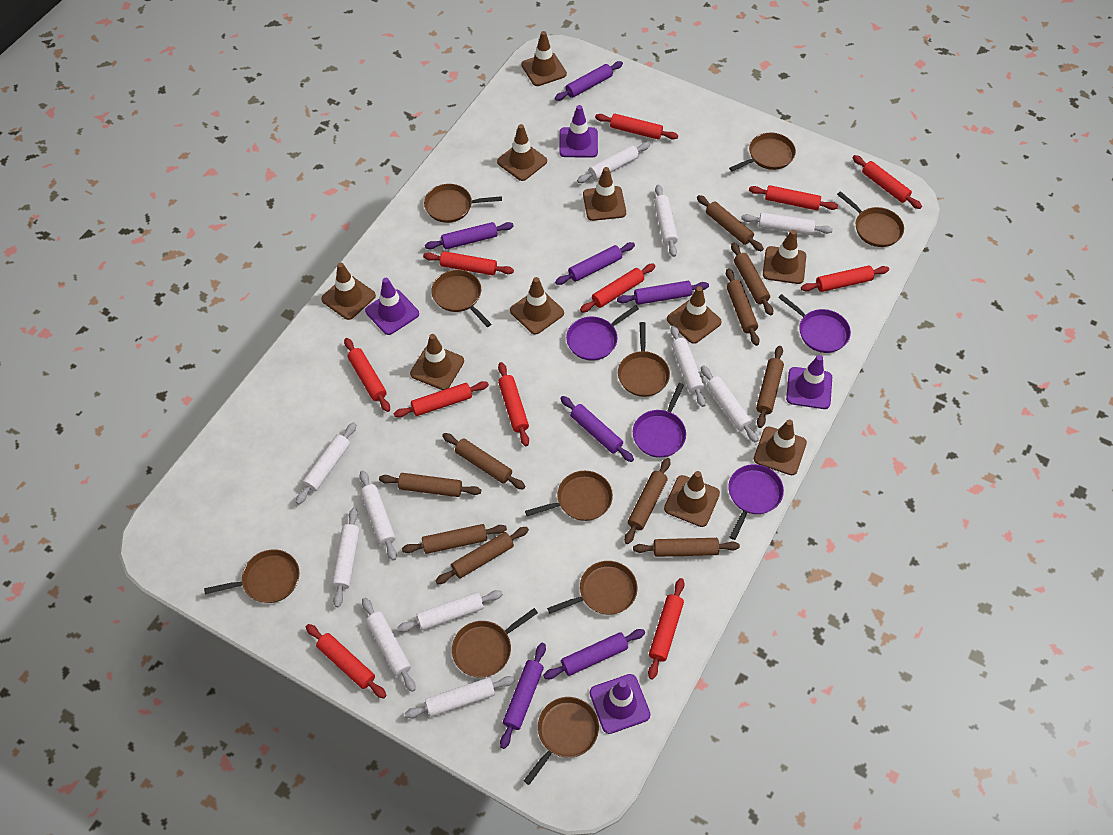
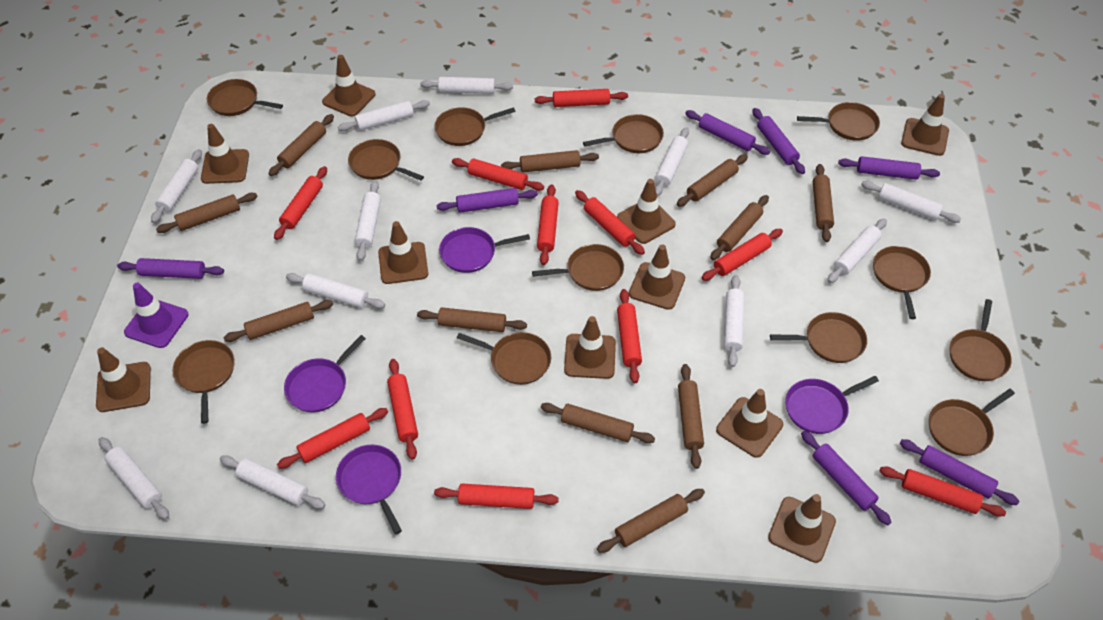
brown pan: 10 -> 12
brown rolling pin: 10 -> 11
purple traffic cone: 4 -> 1

